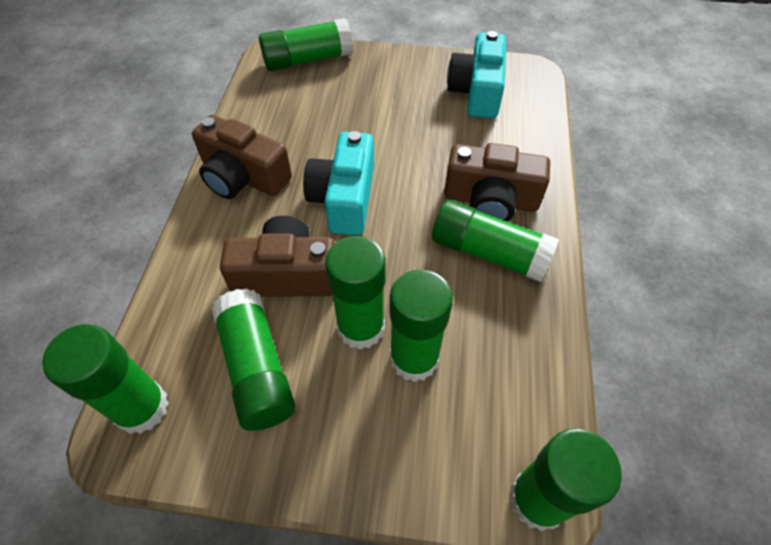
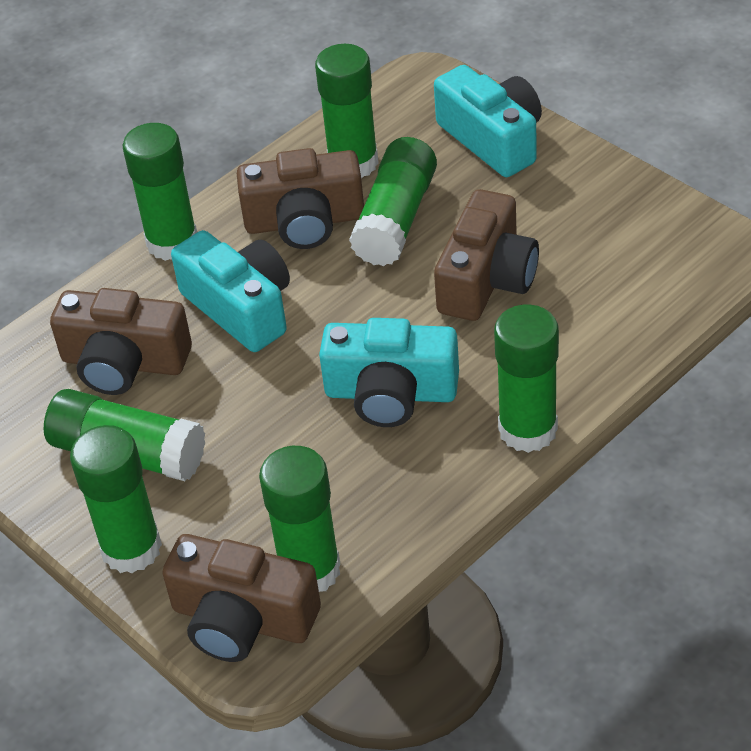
brown camera: 3 -> 4
turquoise camera: 2 -> 3

